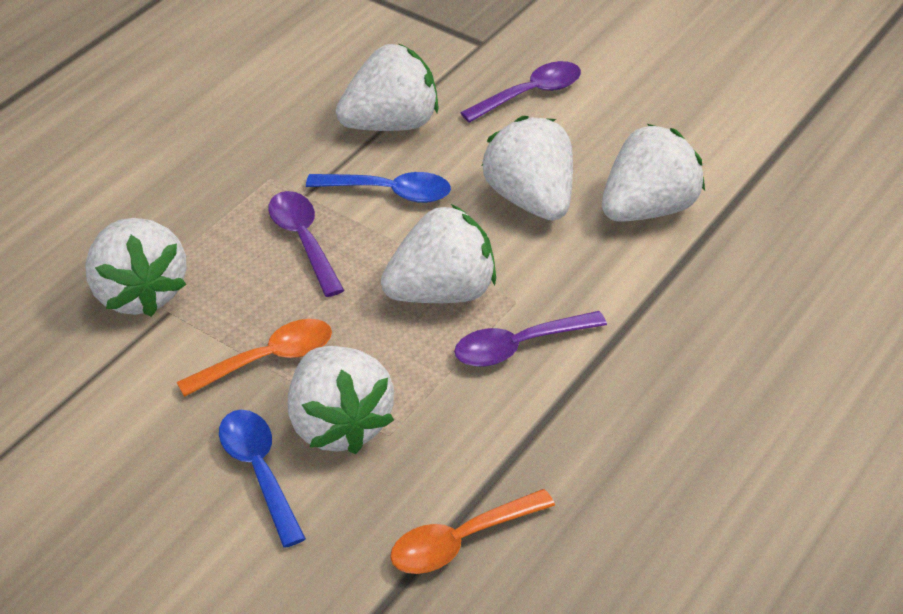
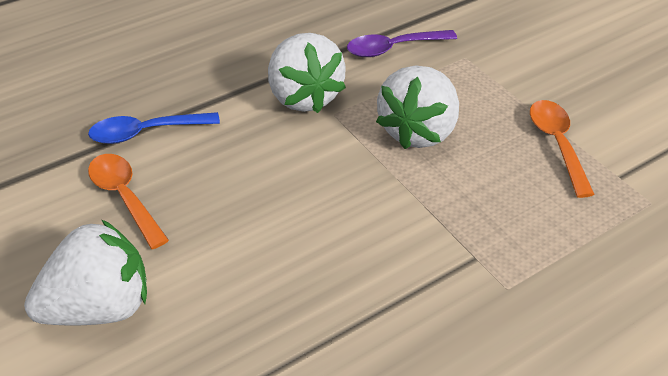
blue spoon: 2 -> 1
purple spoon: 3 -> 1
white strawberry: 6 -> 3

